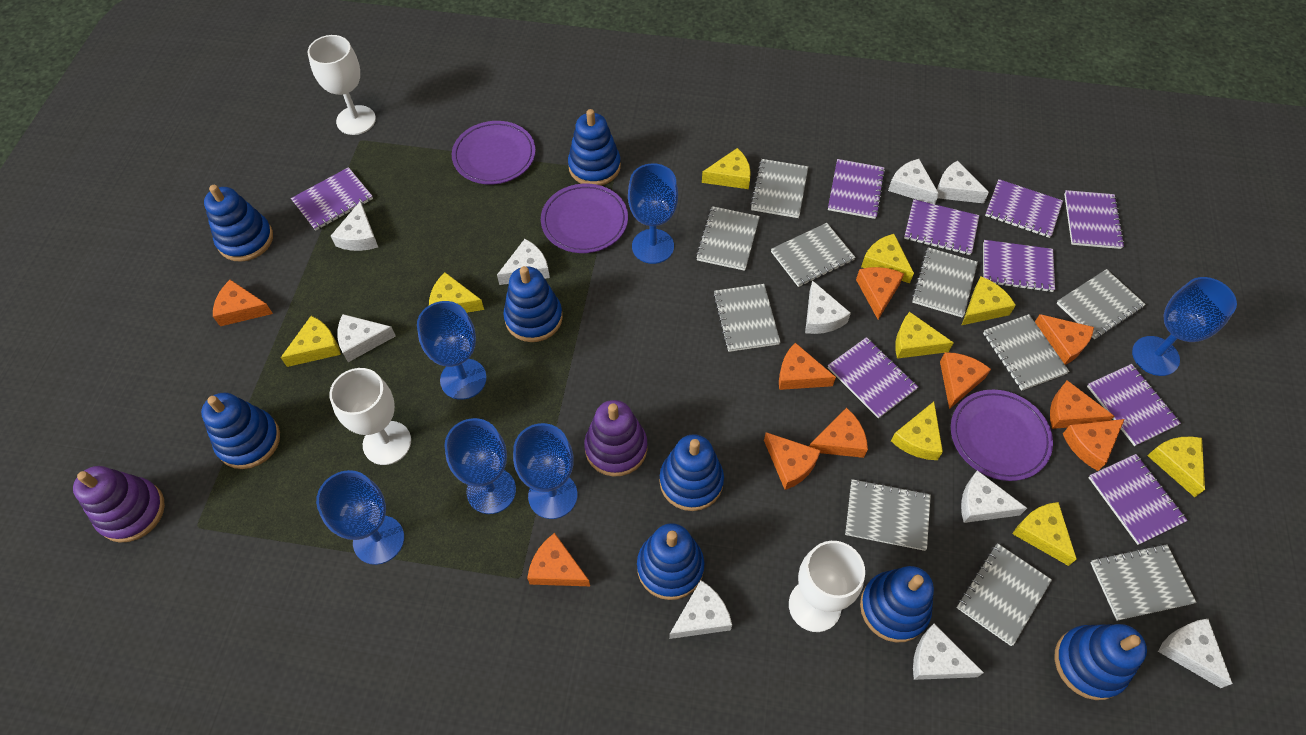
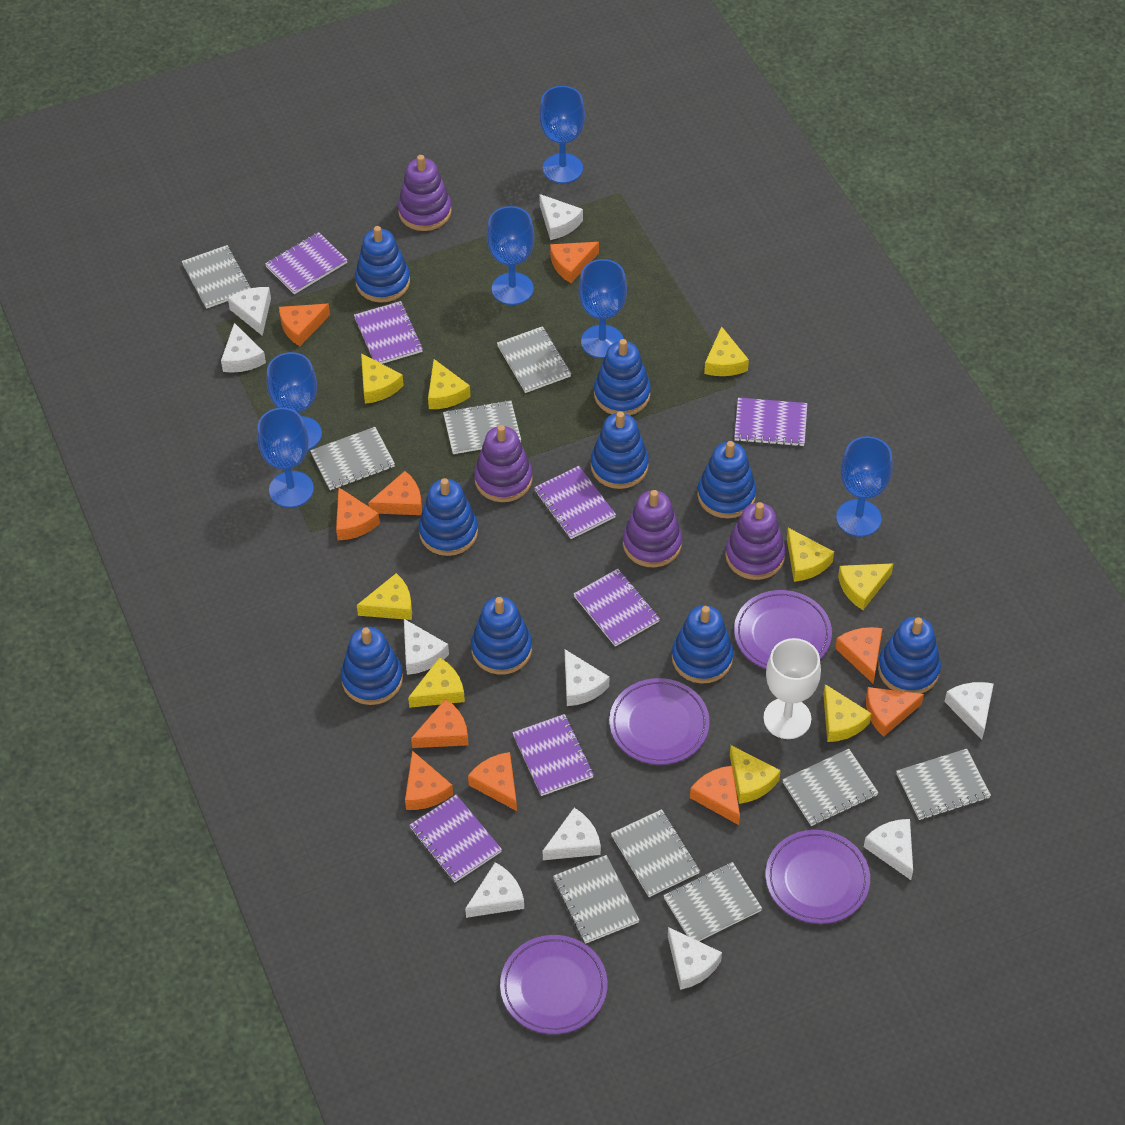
blue stacking toy: 8 -> 9
grey notebook: 10 -> 9
purple notebook: 9 -> 7
purple plate: 3 -> 4
purple stacking toy: 2 -> 4
white goblet: 3 -> 1

